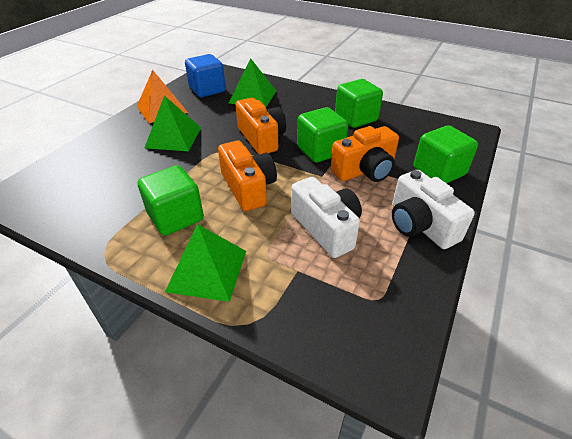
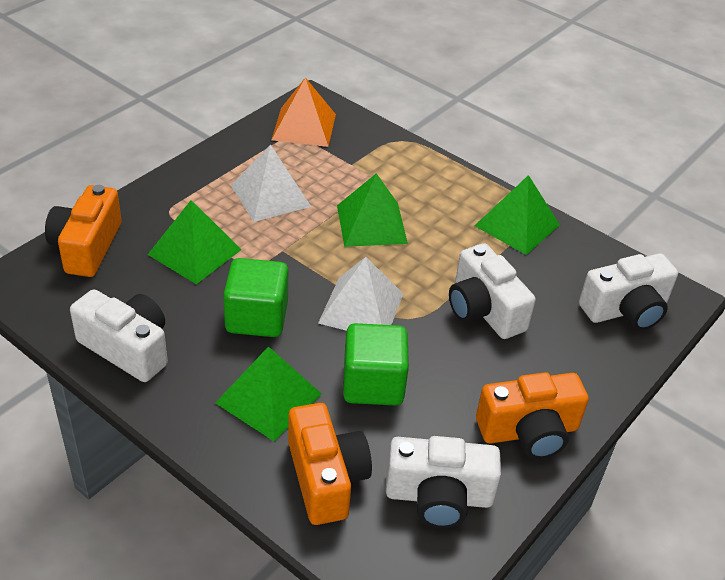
blue cube: 1 -> 0
green cube: 4 -> 2
green pyramid: 3 -> 4
white camera: 2 -> 4
white pyramid: 0 -> 2

